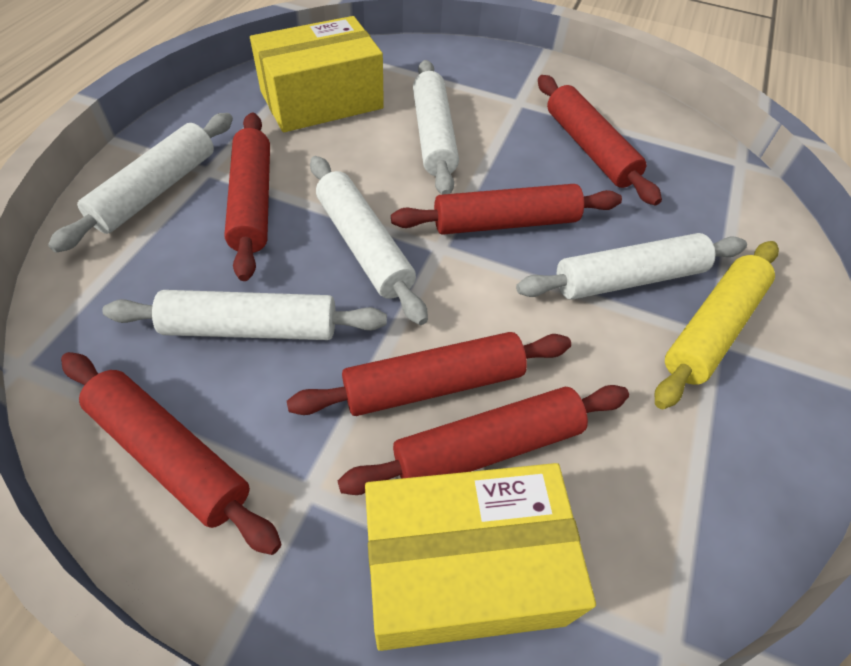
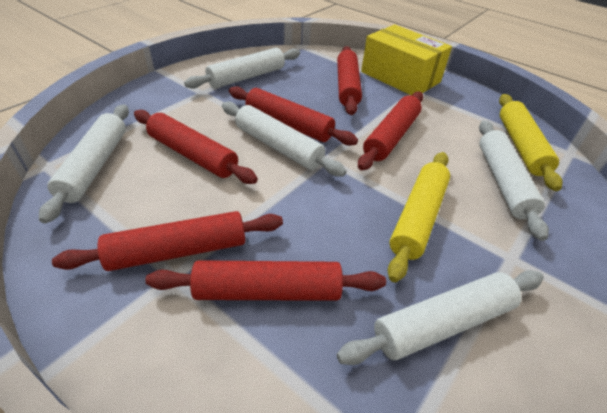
yellow box: 2 -> 1
yellow rolling pin: 1 -> 2

